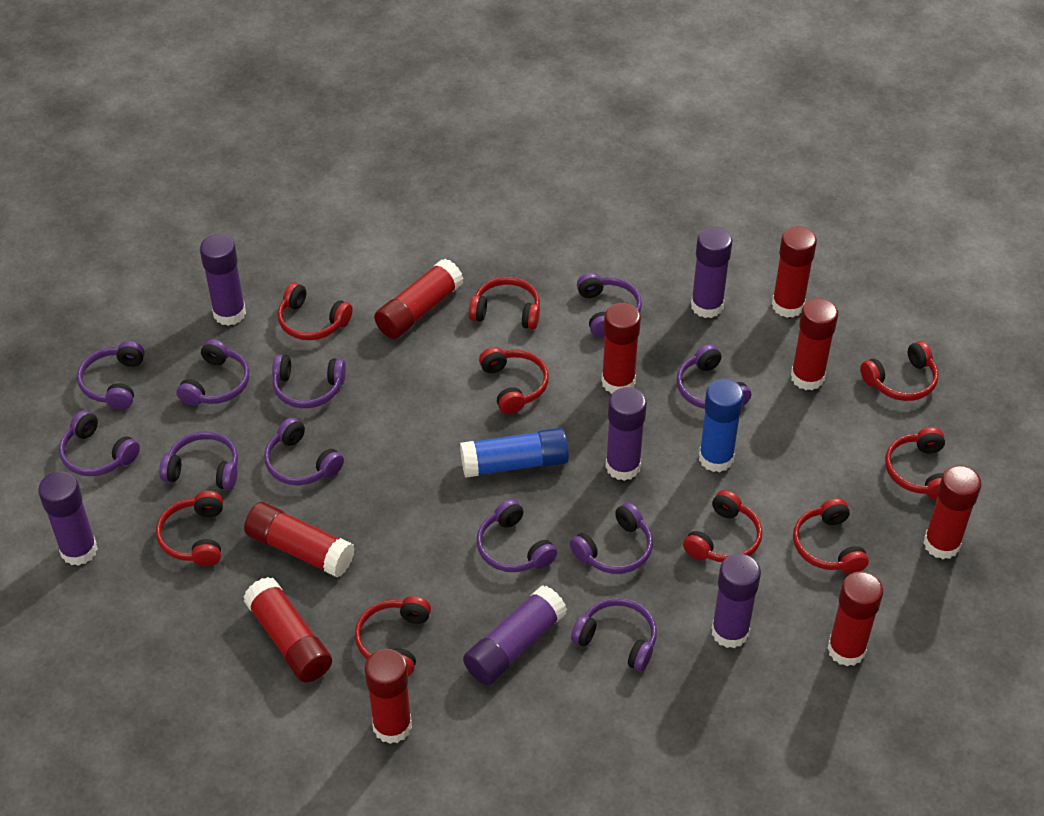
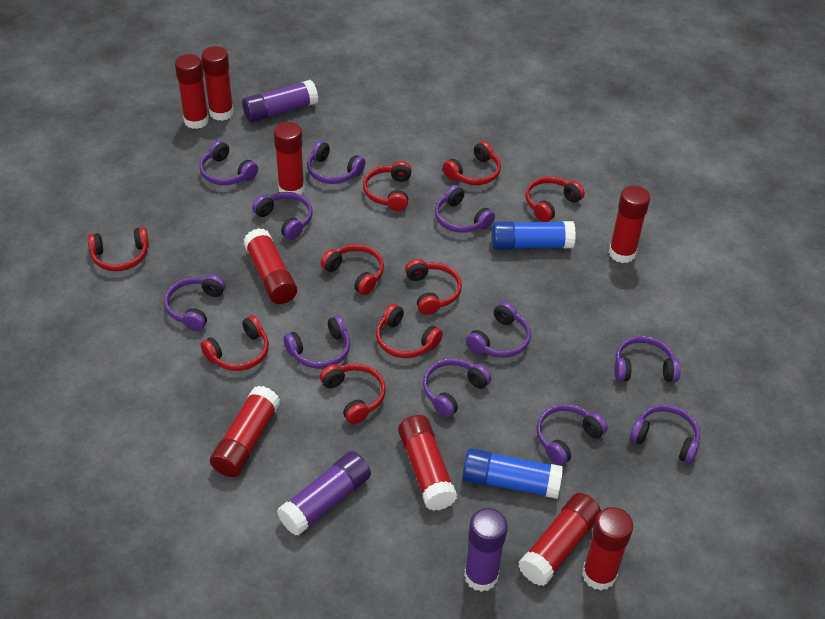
purple glue stick: 6 -> 3

